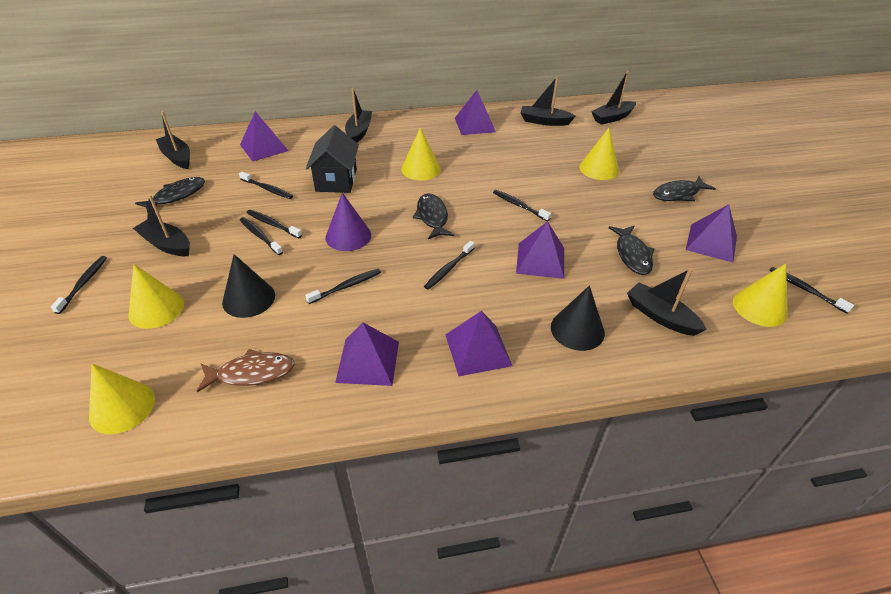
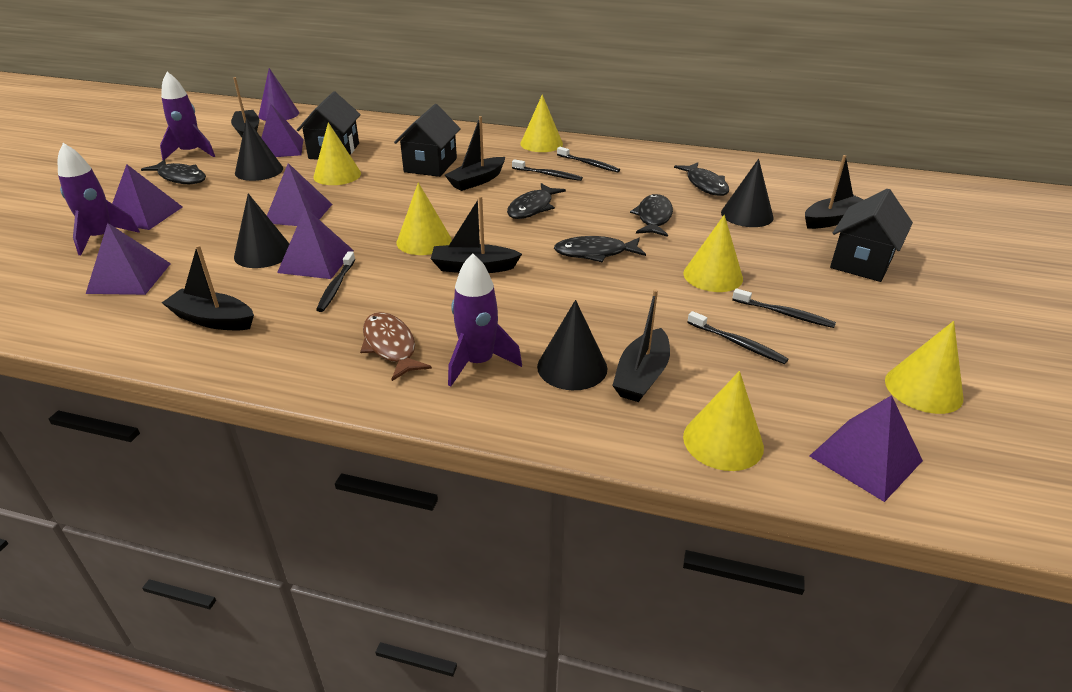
black cone: 2 -> 4
black fish: 4 -> 5
black house: 1 -> 3
black toothbrush: 8 -> 5
purple rocket: 0 -> 3
yellow cone: 5 -> 6

